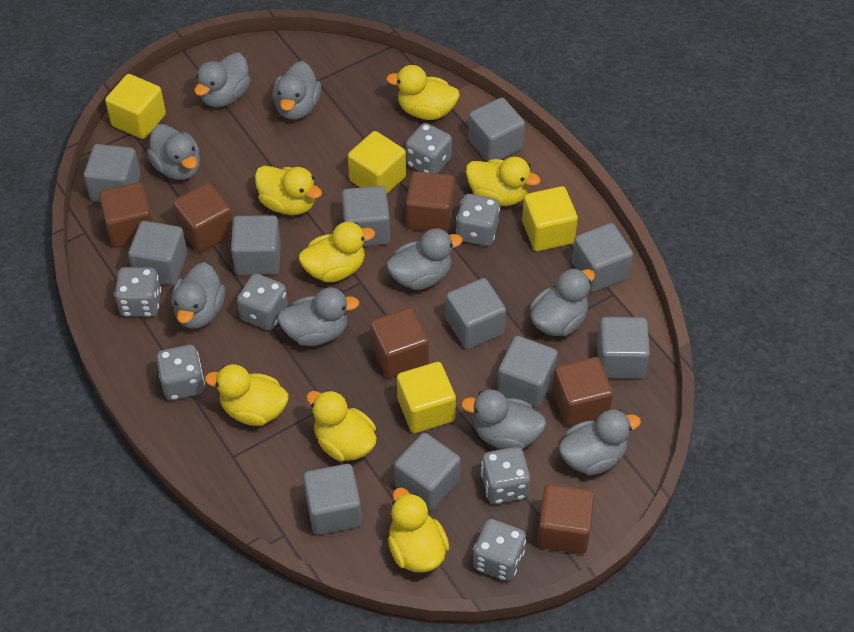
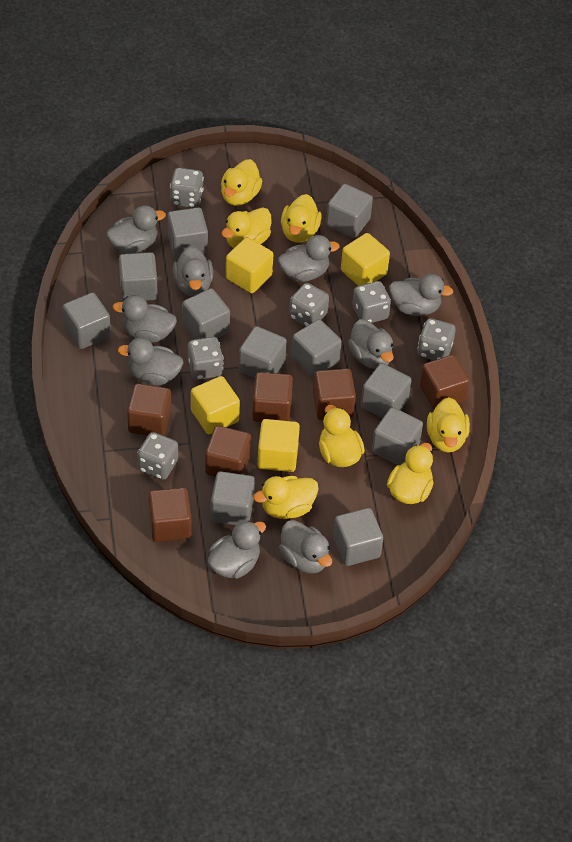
grey dice: 7 -> 6

